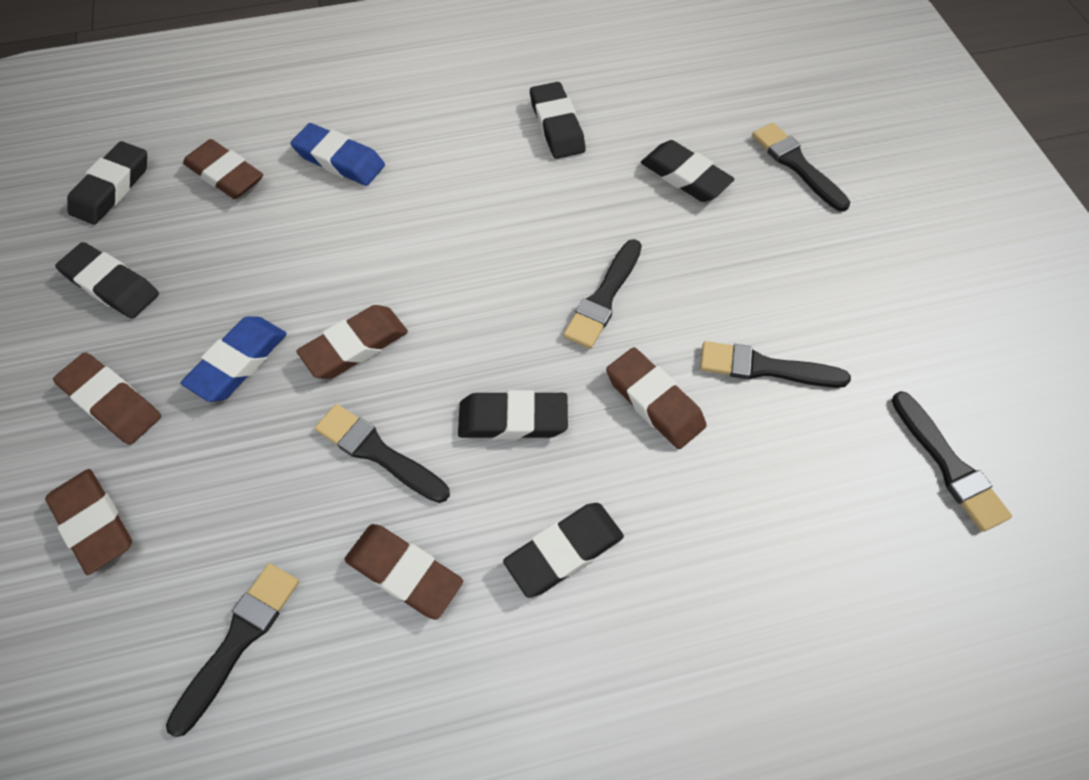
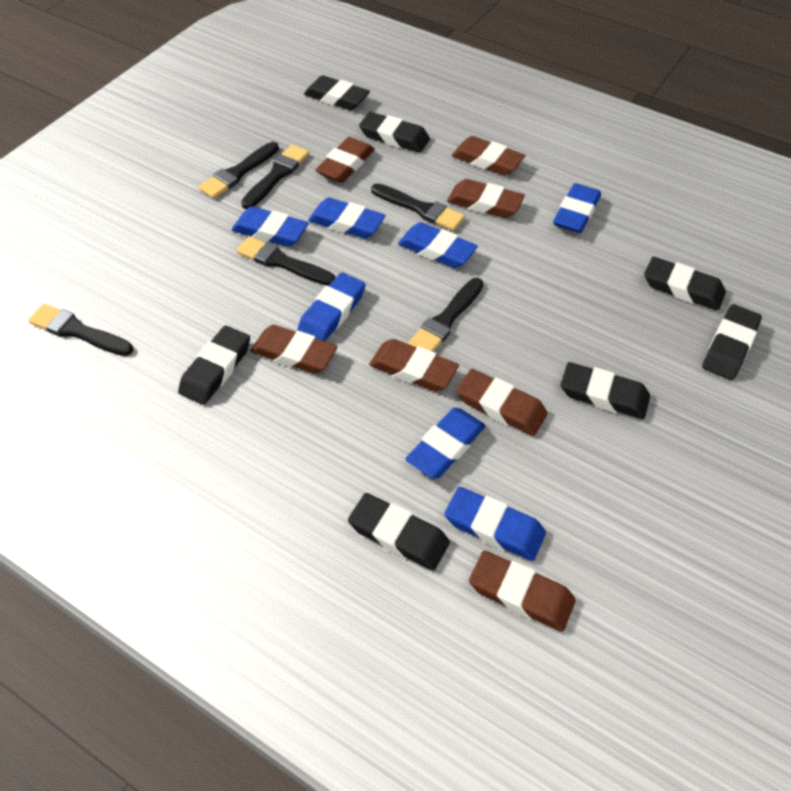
black eraser: 6 -> 7
blue eraser: 2 -> 7
brown eraser: 6 -> 7

